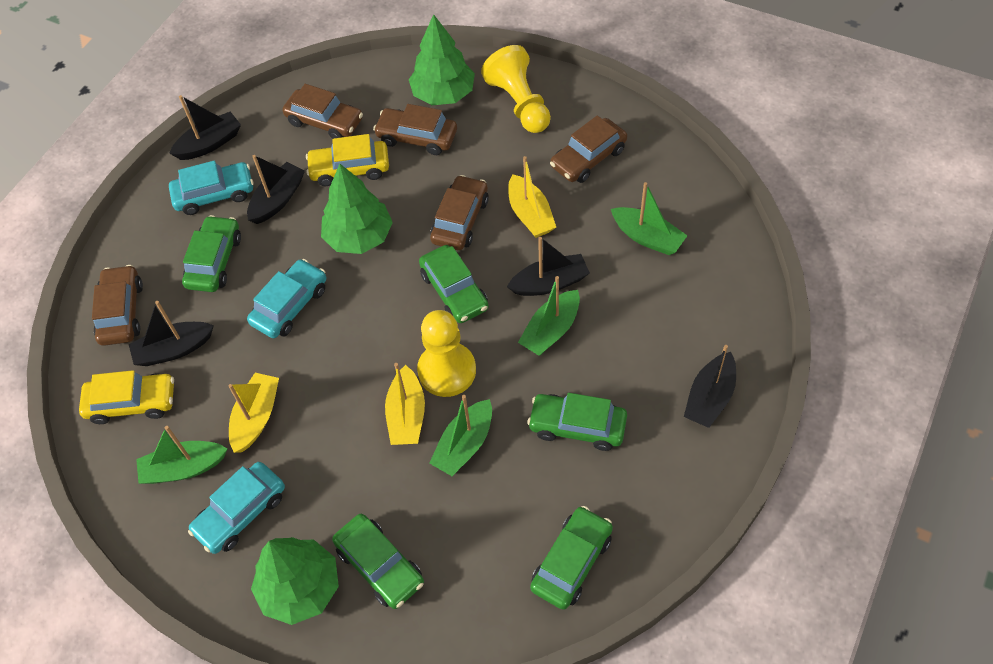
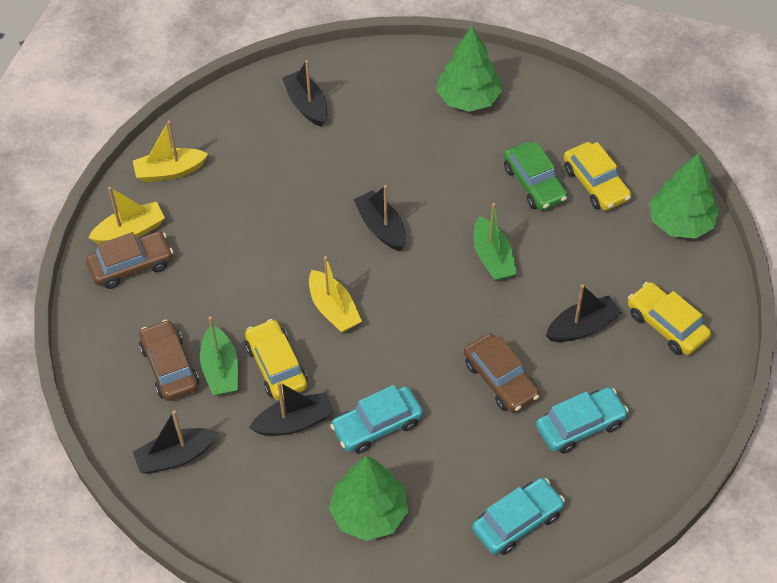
brown car: 5 -> 3
green boat: 4 -> 2
green car: 5 -> 1
yellow car: 2 -> 3
yellow pawn: 2 -> 0

